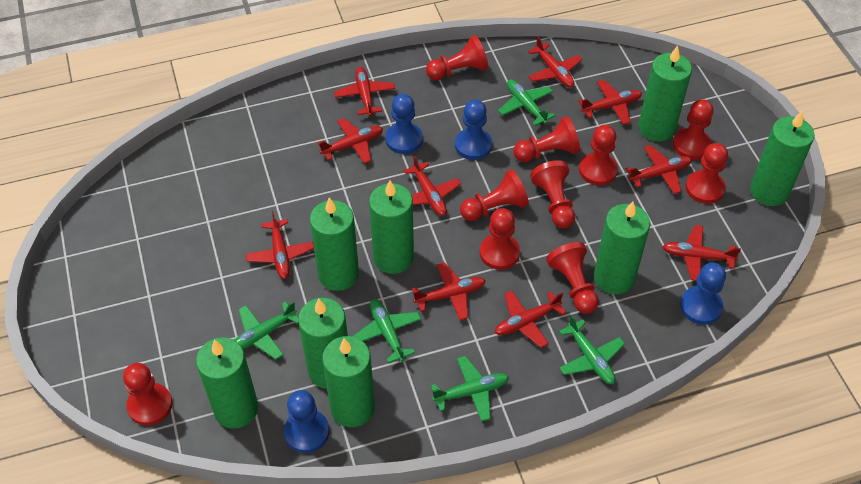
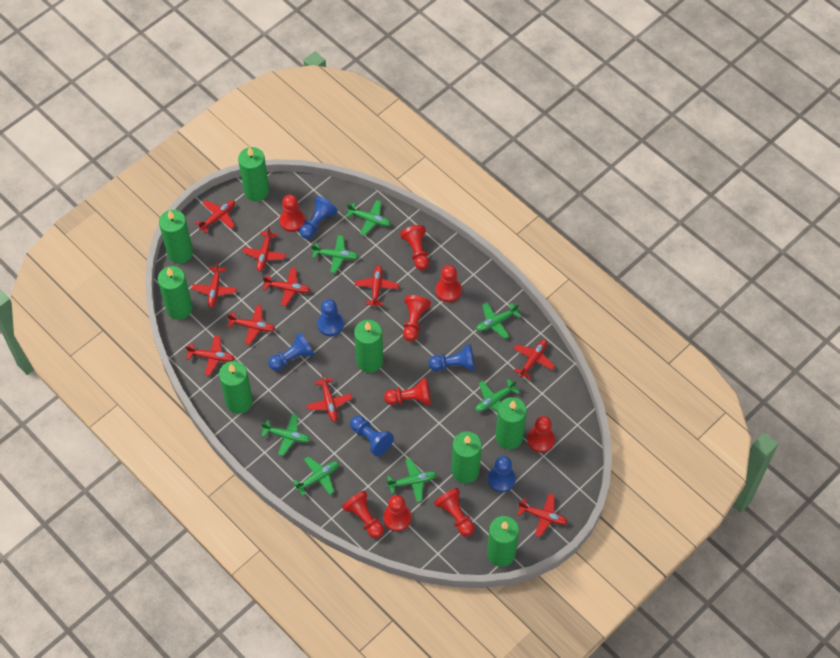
blue pawn: 4 -> 6
green plane: 5 -> 7
red pawn: 10 -> 9

